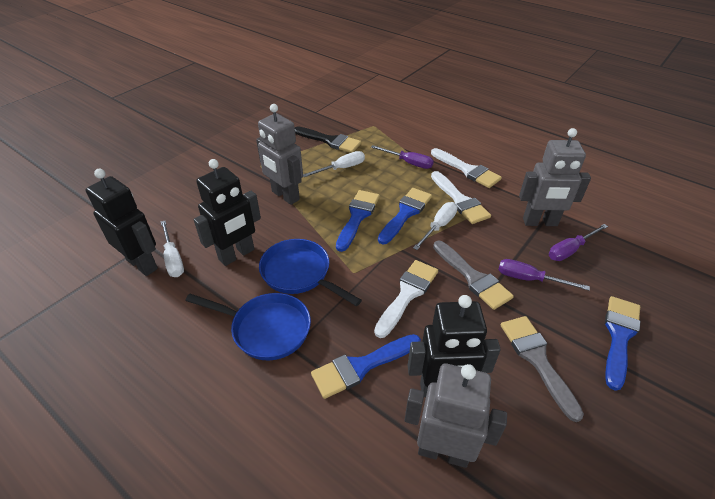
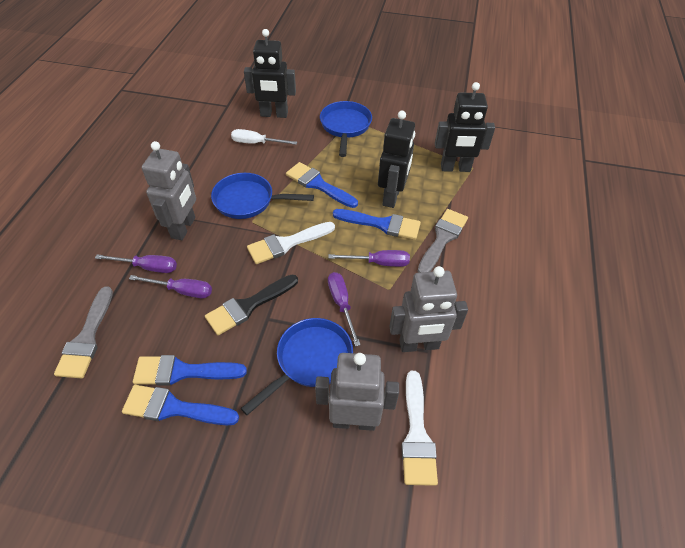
blue pan: 2 -> 3
purple screwdriver: 3 -> 4
white brush: 3 -> 2
white screwdriver: 3 -> 1

